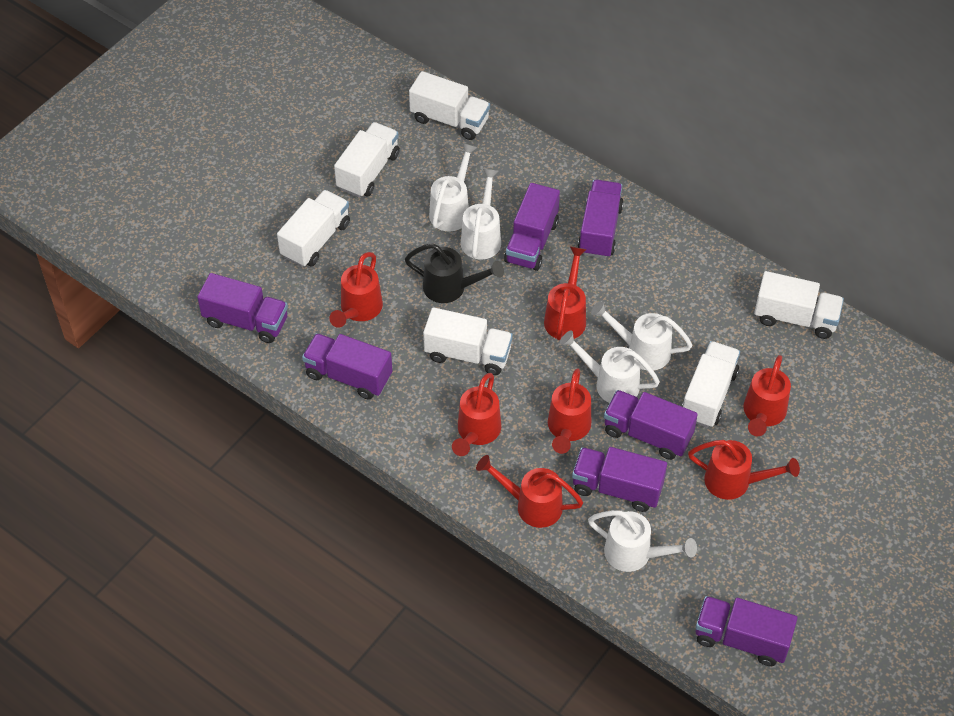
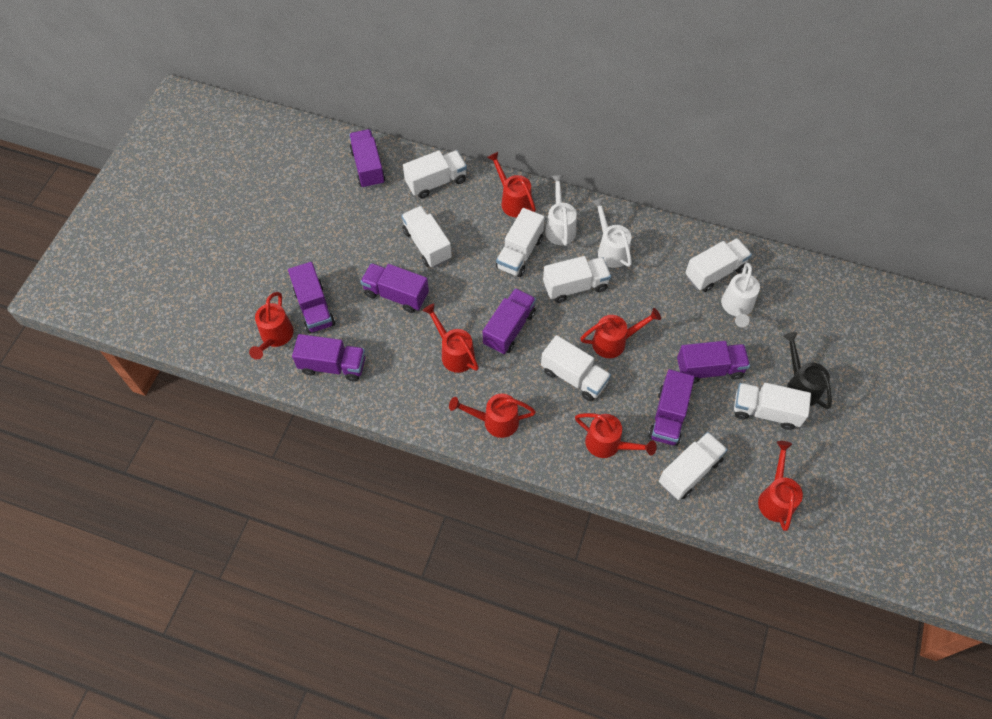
white truck: 6 -> 8
white watering can: 5 -> 3

